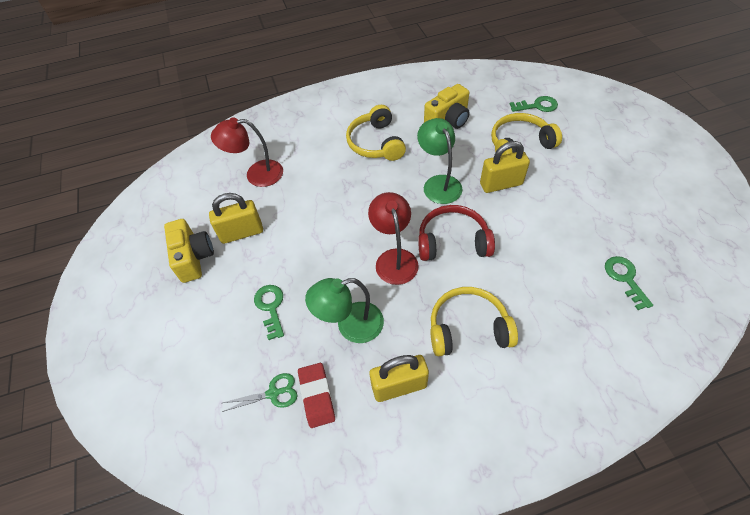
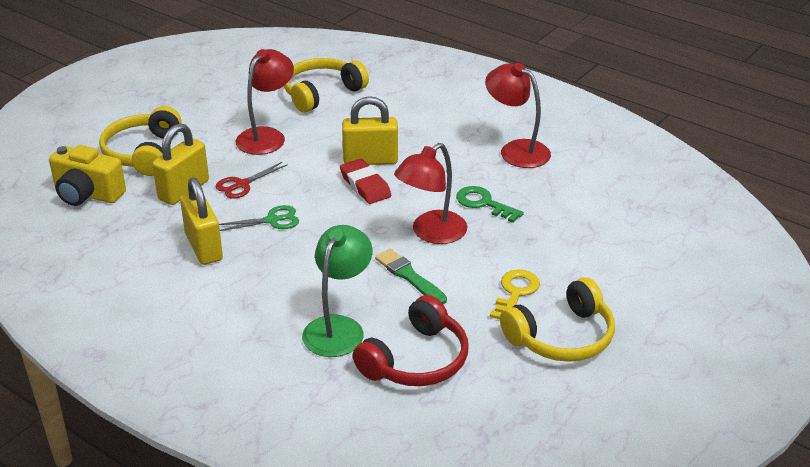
green brush: 0 -> 1
green key: 3 -> 1
green lamp: 2 -> 1
red lamp: 2 -> 3
red scissors: 0 -> 1
yellow camera: 2 -> 1
yellow key: 0 -> 1

